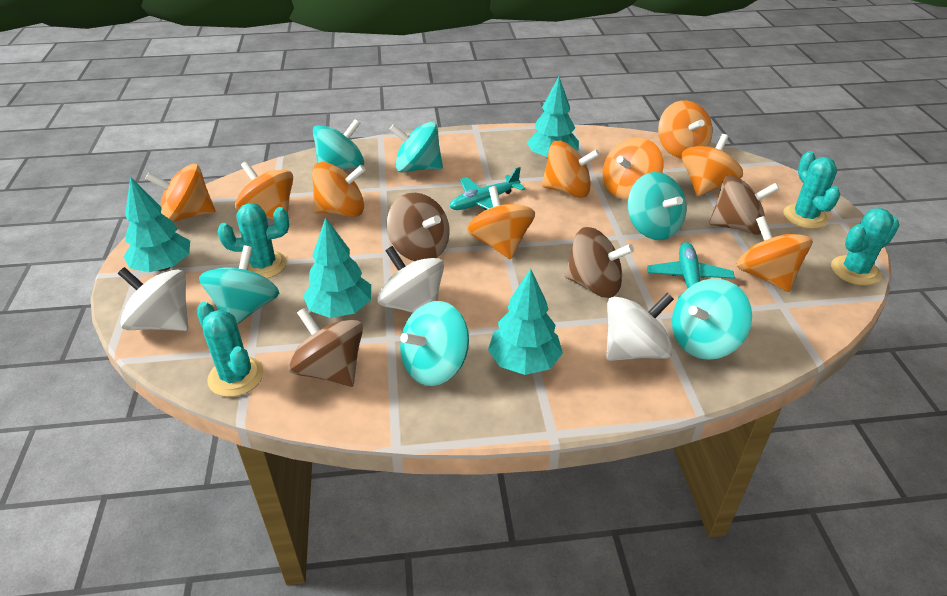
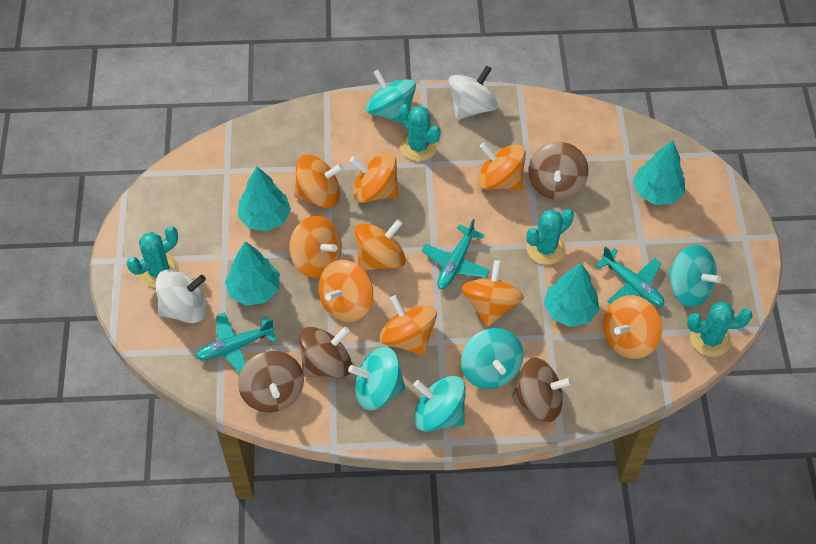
turquoise plane: 2 -> 3
turquoise spinning top: 6 -> 5
white spinning top: 3 -> 2

